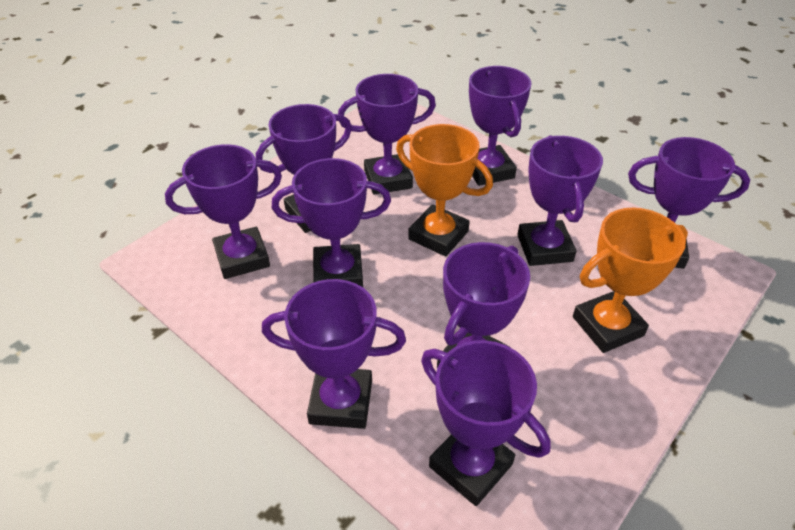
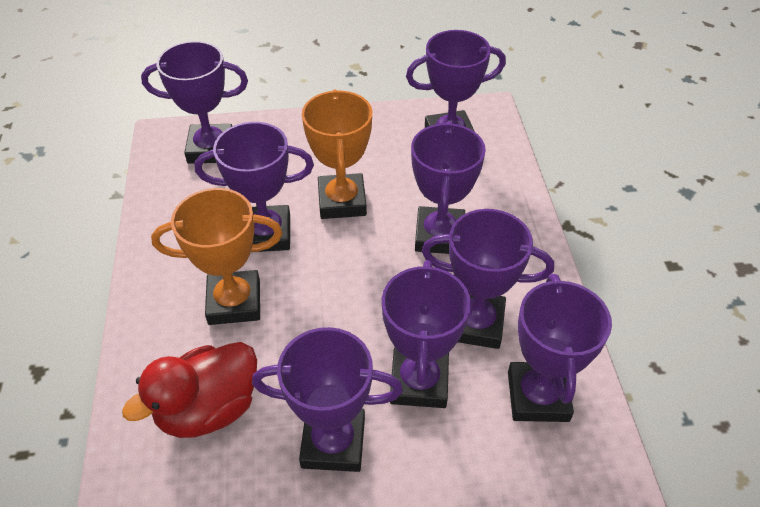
purple trophy: 10 -> 8
red duck: 0 -> 1

